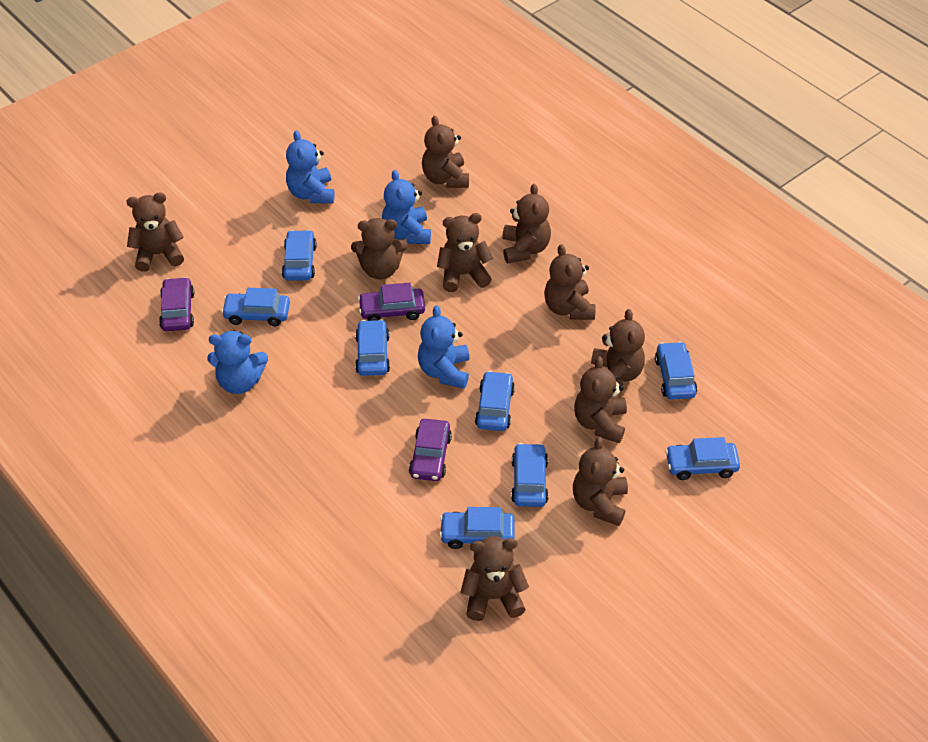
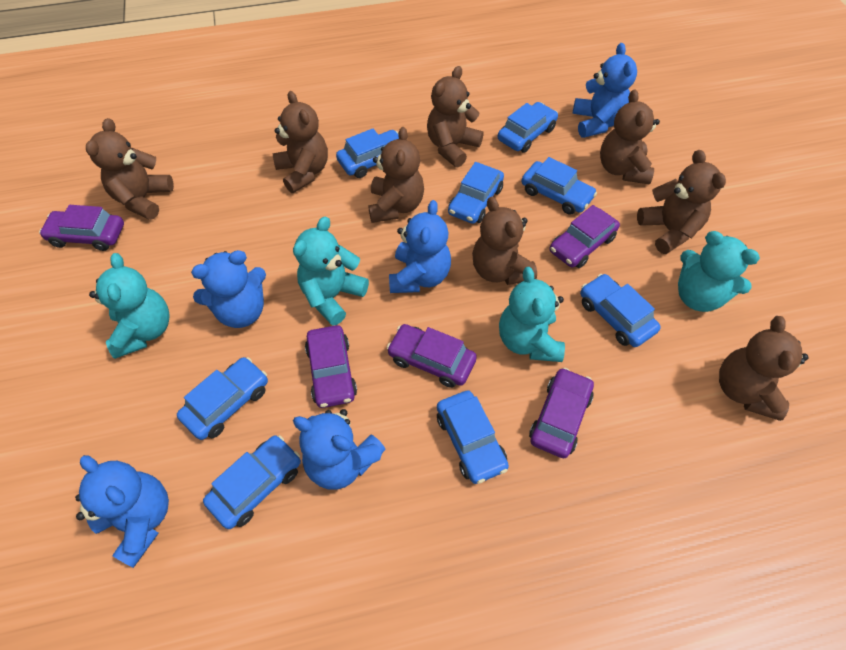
blue teddy bear: 4 -> 5
brown teddy bear: 10 -> 8
purple car: 3 -> 5
turquoise teddy bear: 0 -> 4

